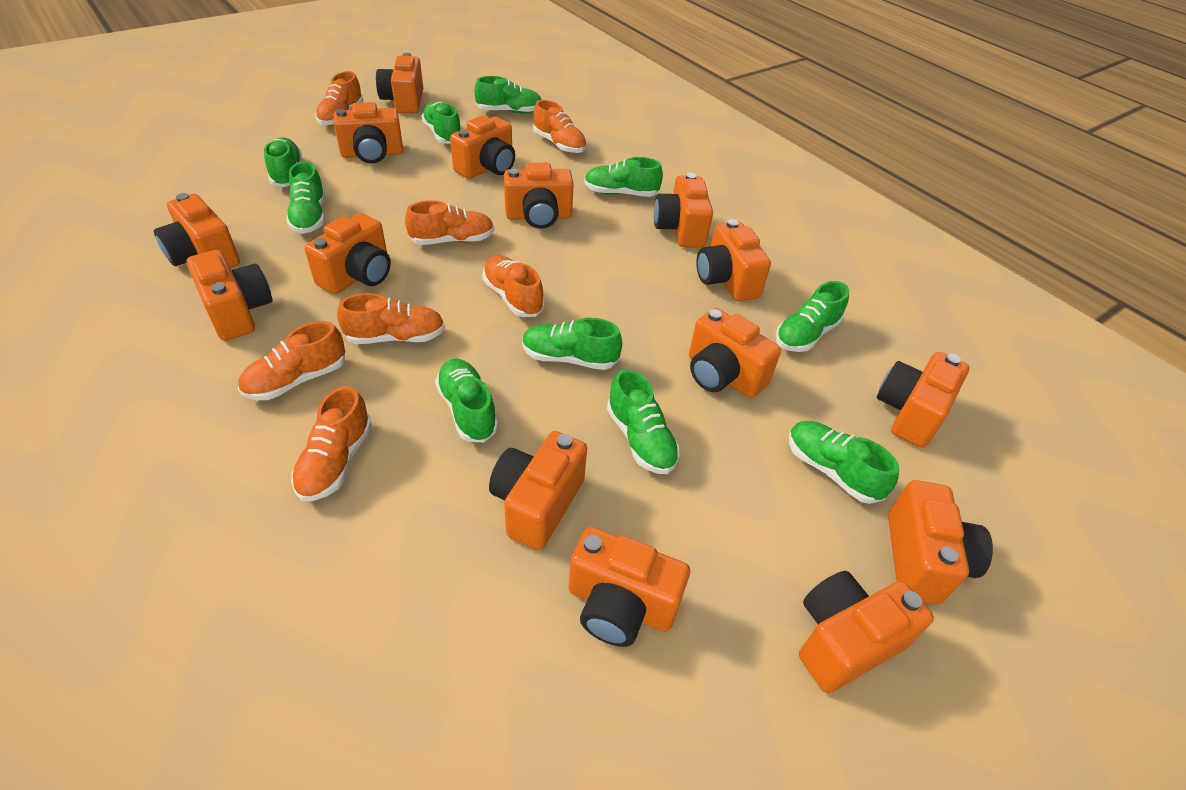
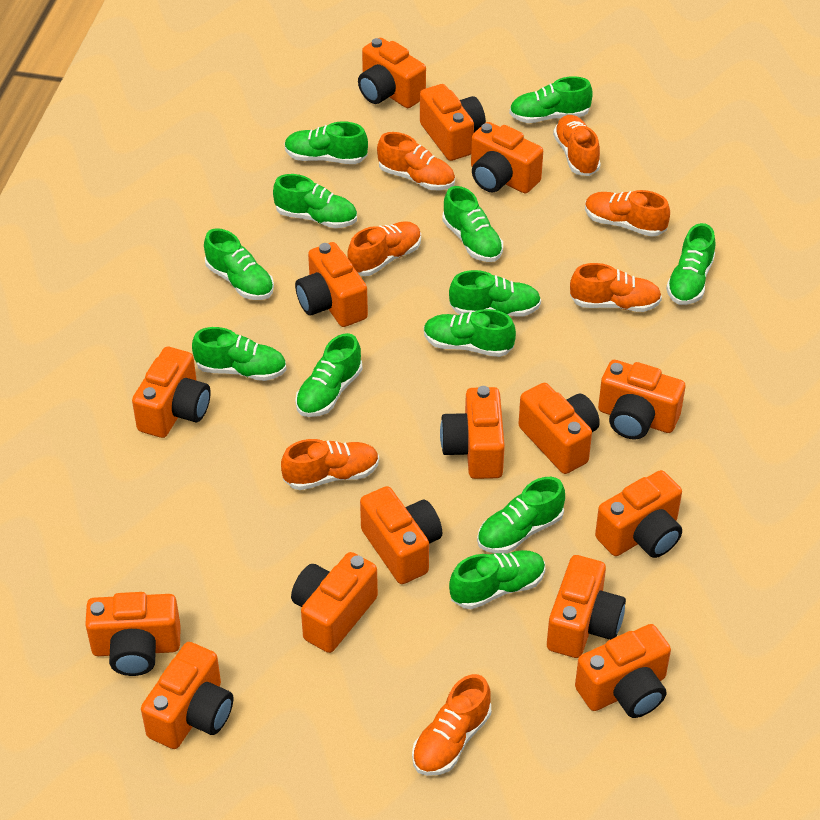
green shoe: 10 -> 12

